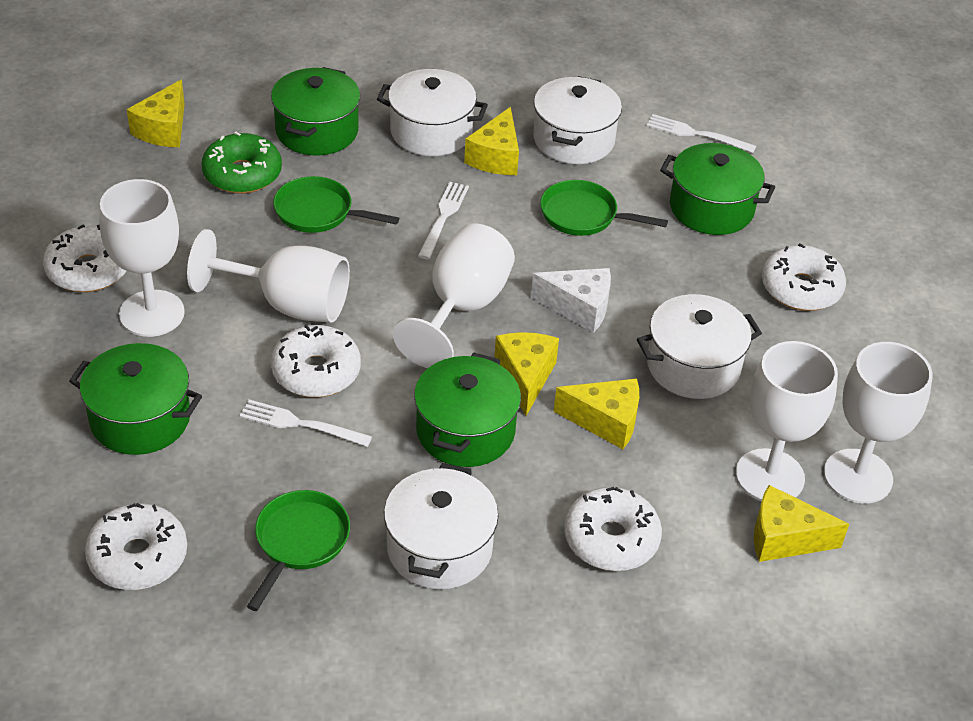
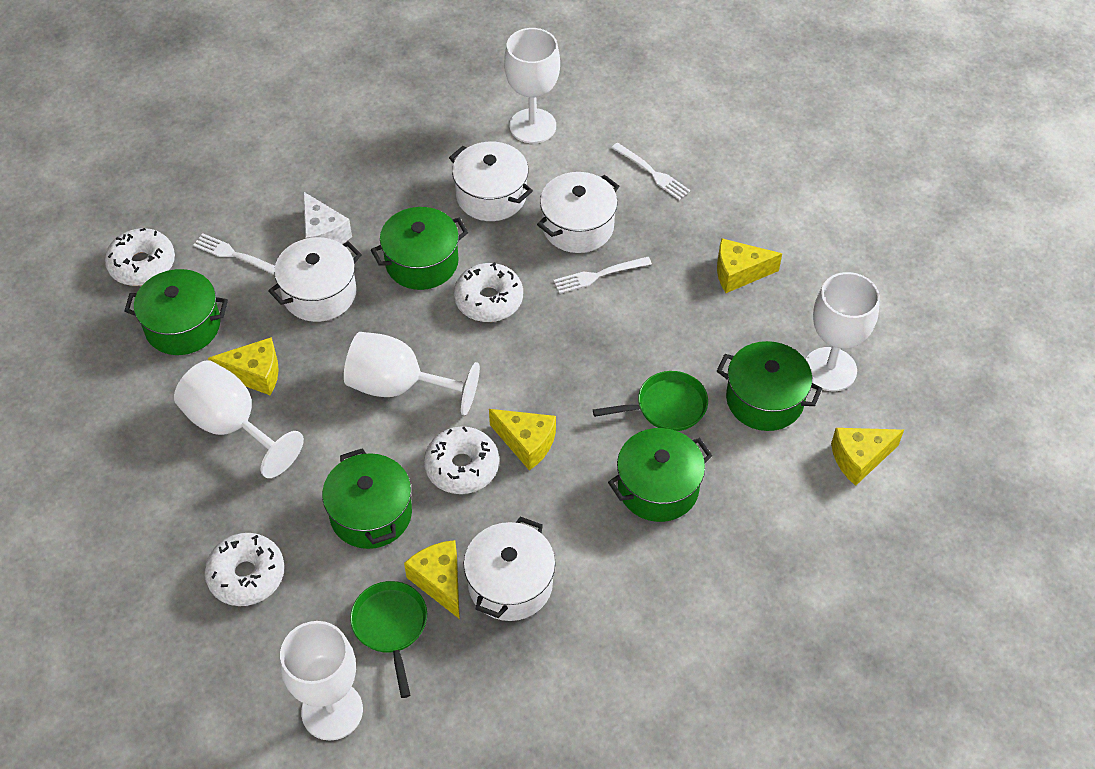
green donut: 1 -> 0
green pan: 3 -> 2
green pot: 4 -> 5
white donut: 5 -> 4

